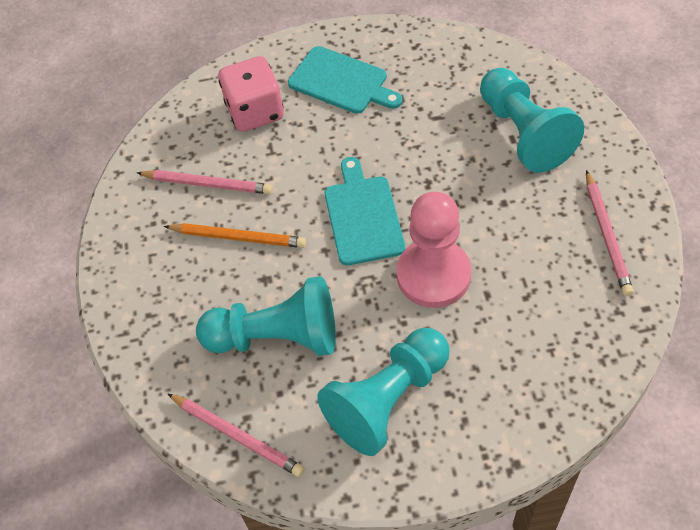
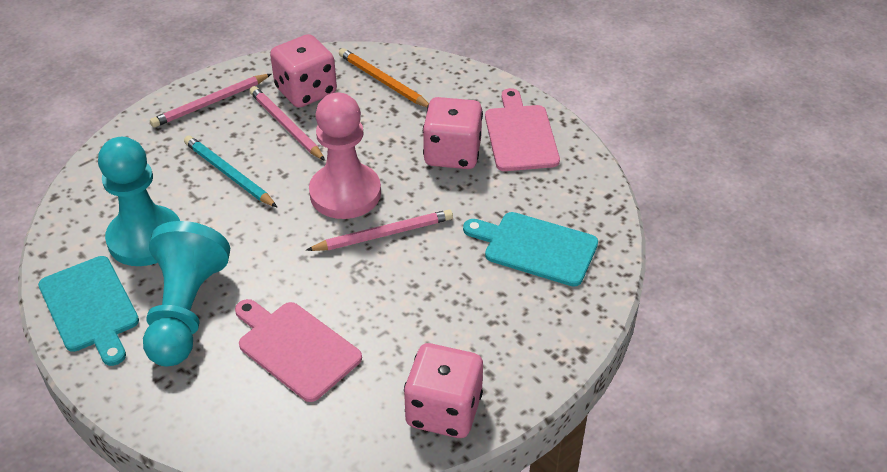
pink cutting board: 0 -> 2
pink dice: 1 -> 3
turquoise pawn: 3 -> 2
turquoise pencil: 0 -> 1

